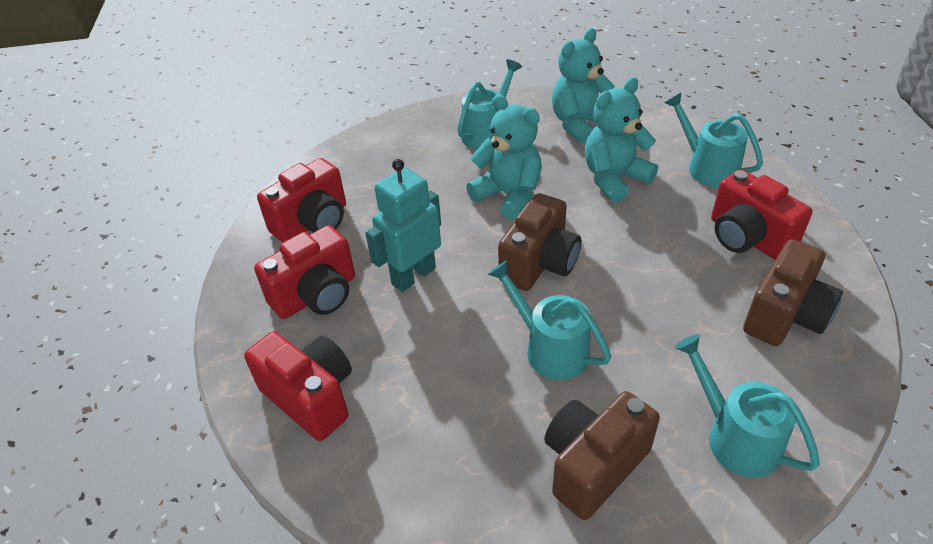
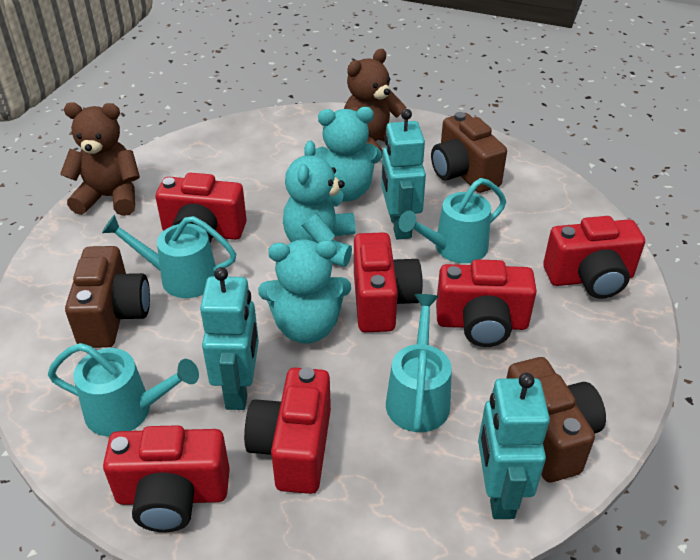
brown teddy bear: 0 -> 2
red camera: 4 -> 6
turquoise robot: 1 -> 3

